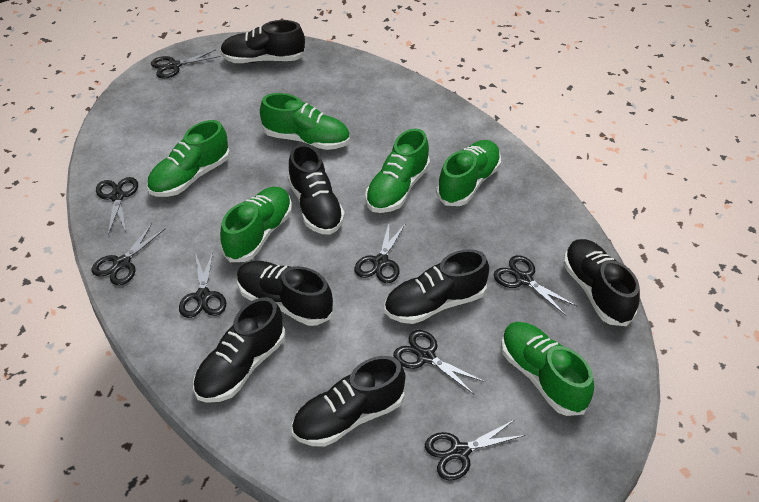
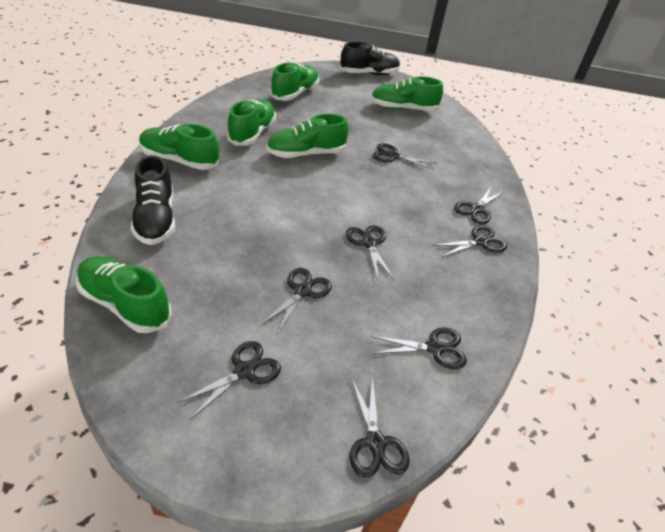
black shoe: 7 -> 2

